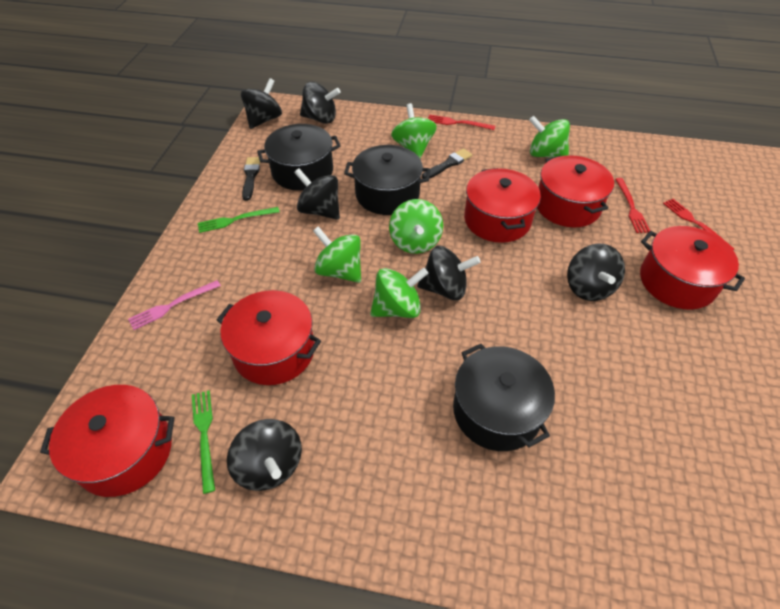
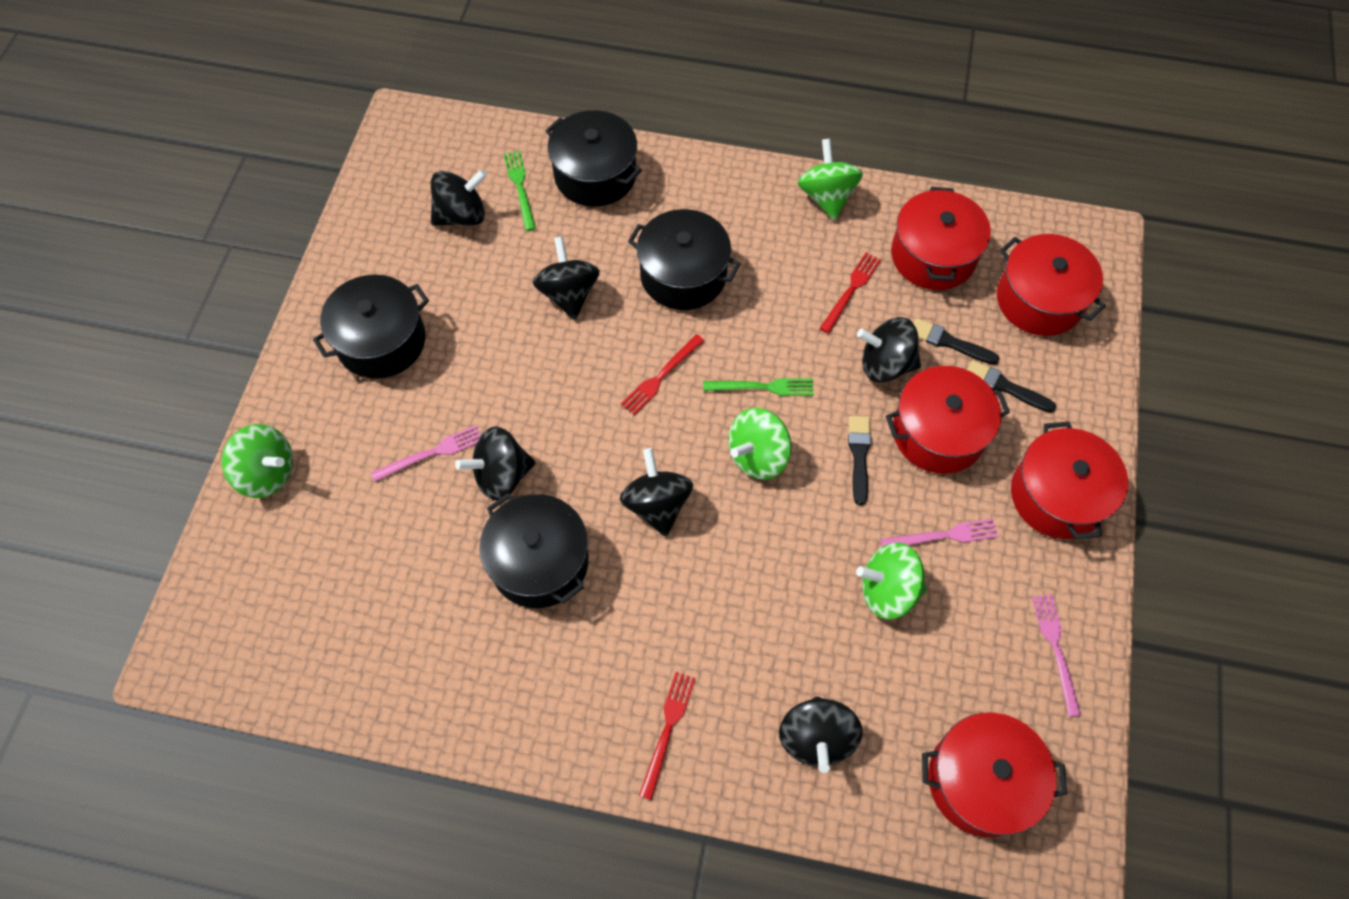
black brush: 2 -> 3
black pot: 3 -> 4
green spinning top: 5 -> 4
pink fork: 1 -> 3

